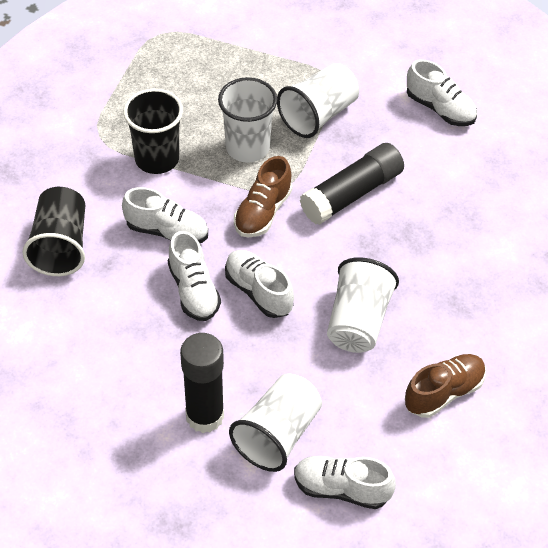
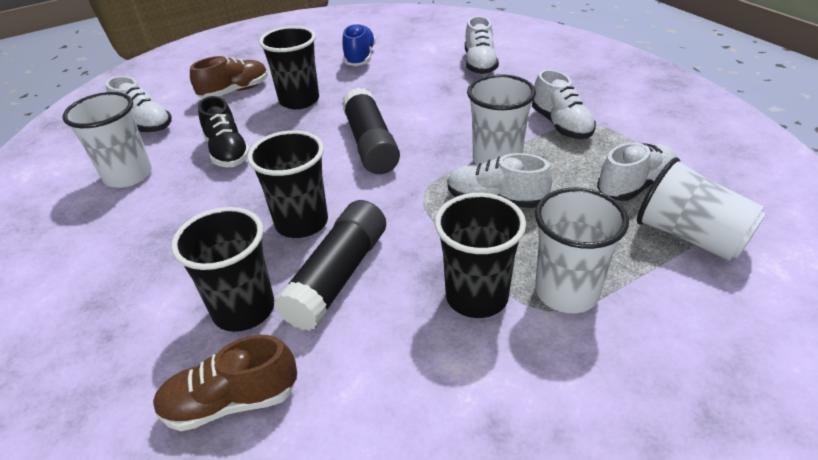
black cup: 2 -> 4
black shoe: 0 -> 1
blue shoe: 0 -> 1

